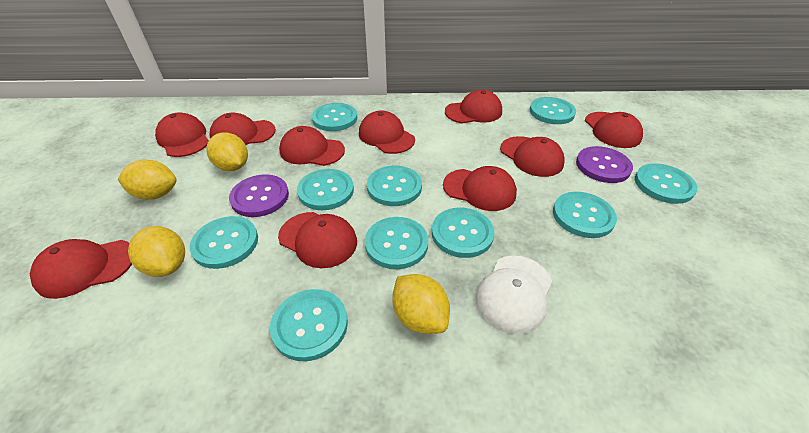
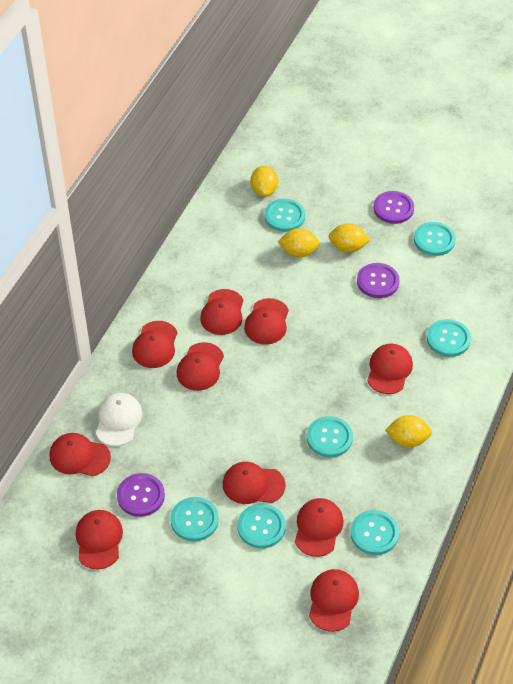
purple button: 2 -> 3
turquoise button: 10 -> 7

